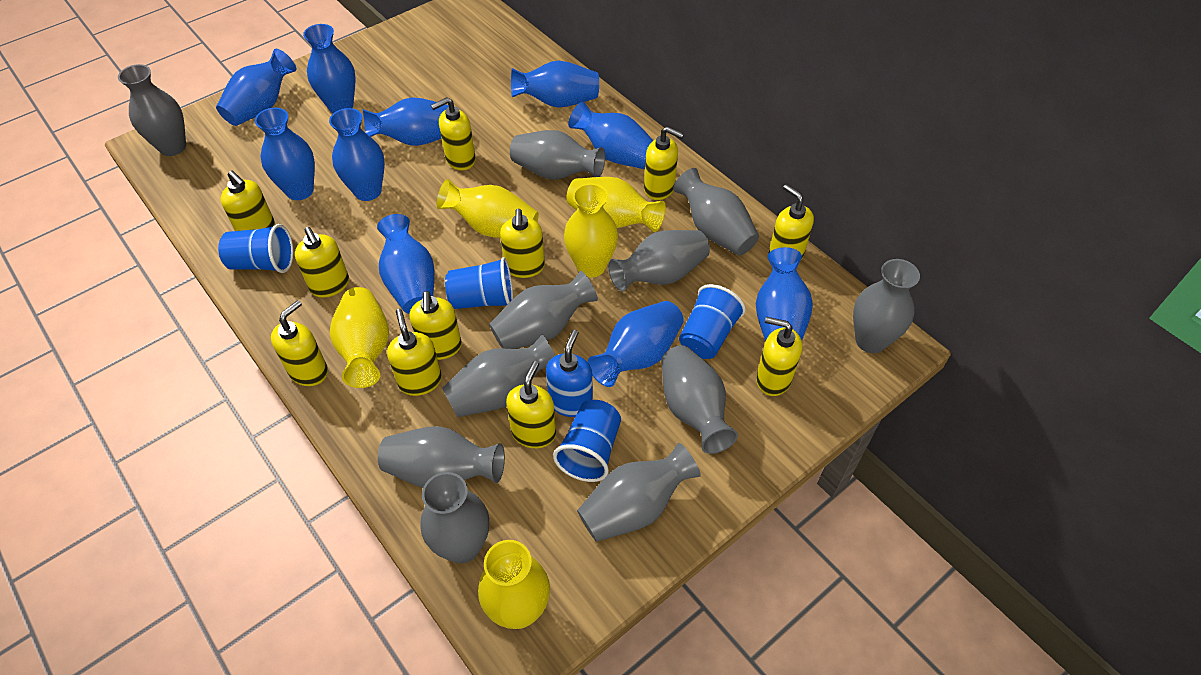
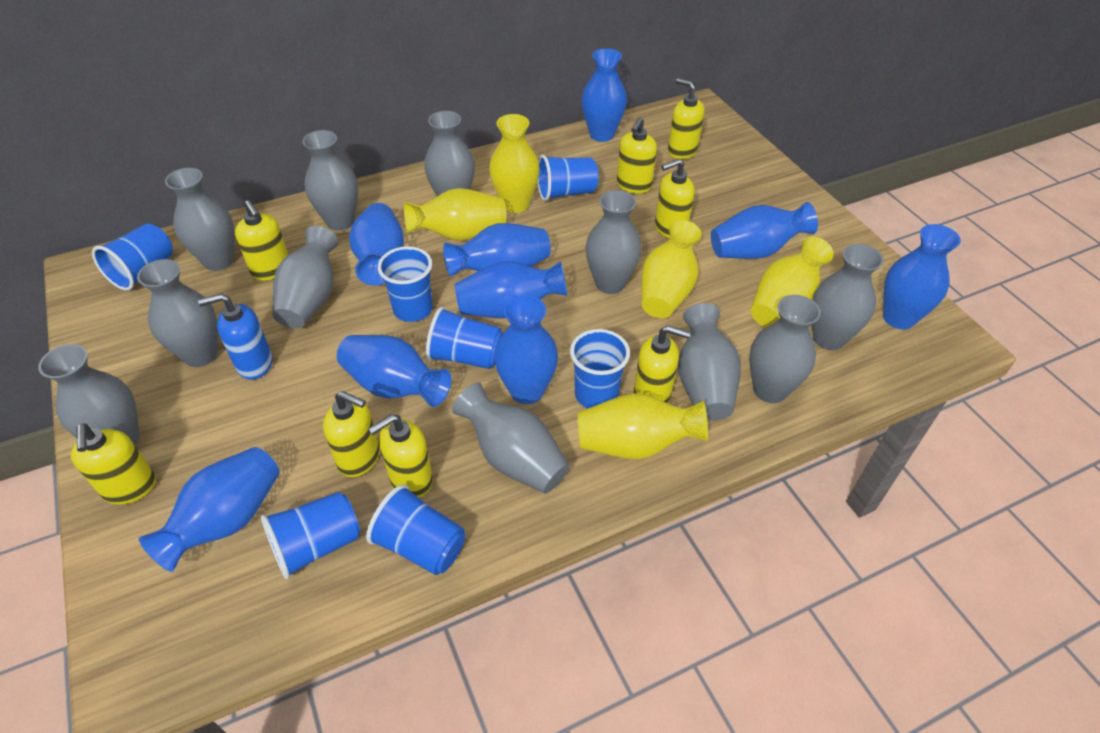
blue cup: 4 -> 7
blue vase: 10 -> 9
yellow soap dispenser: 11 -> 8

